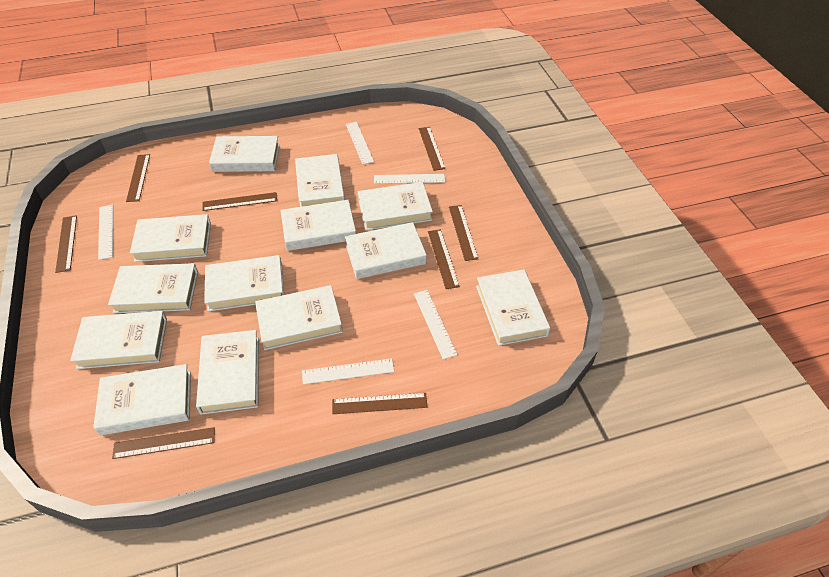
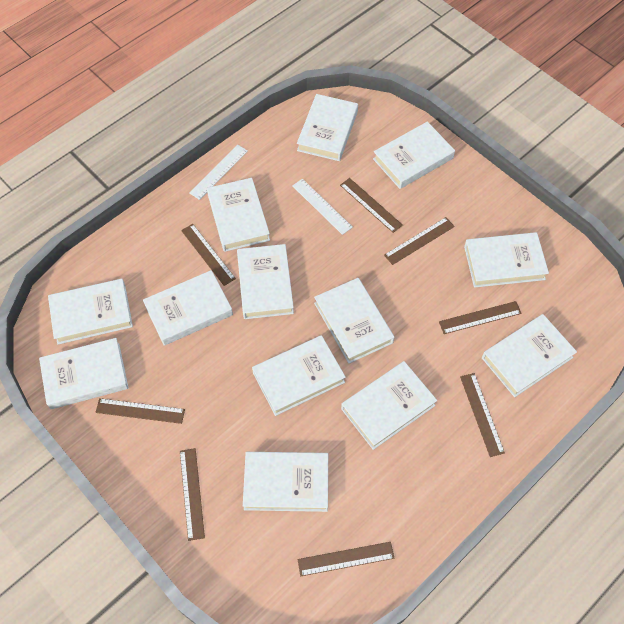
white ruler: 5 -> 2

